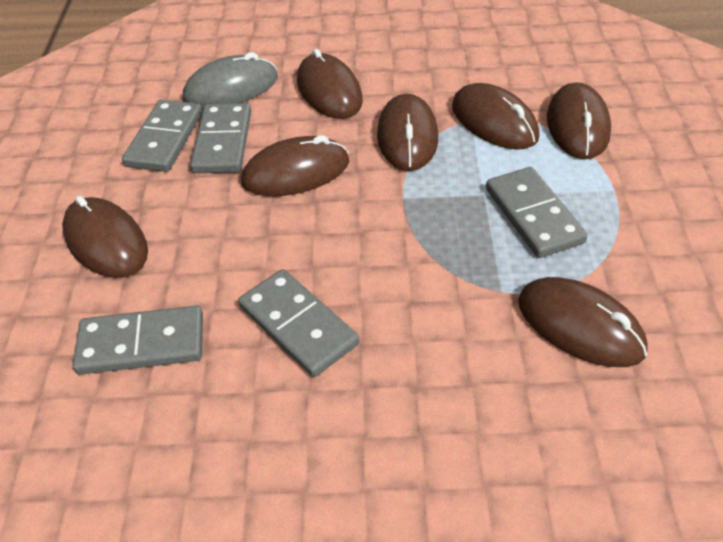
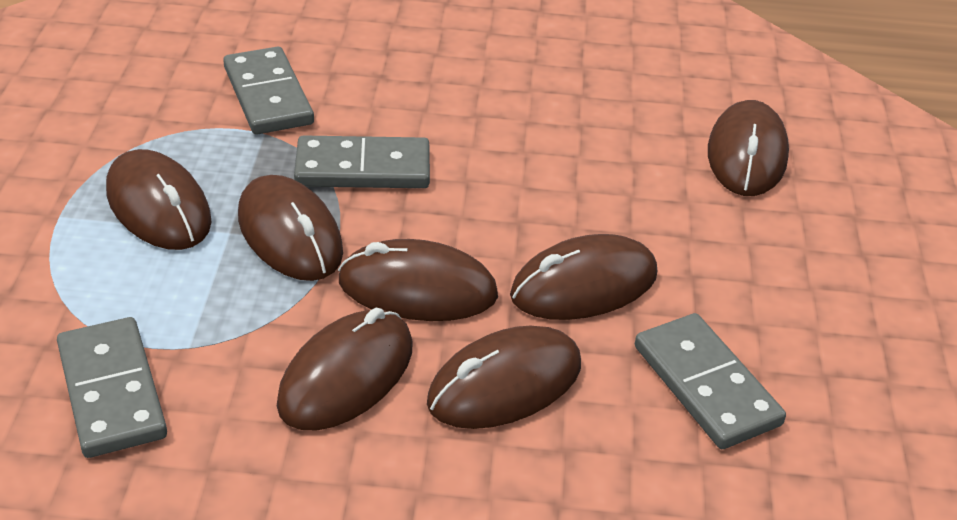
grey domino: 5 -> 4
grey mouse: 1 -> 0

